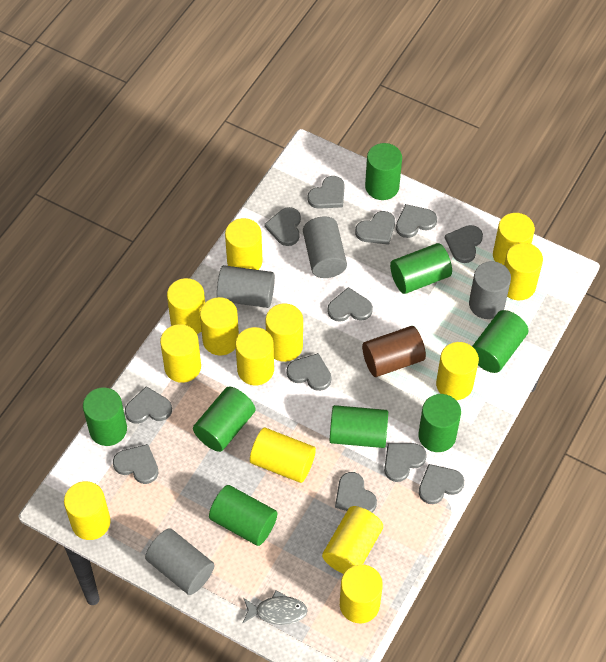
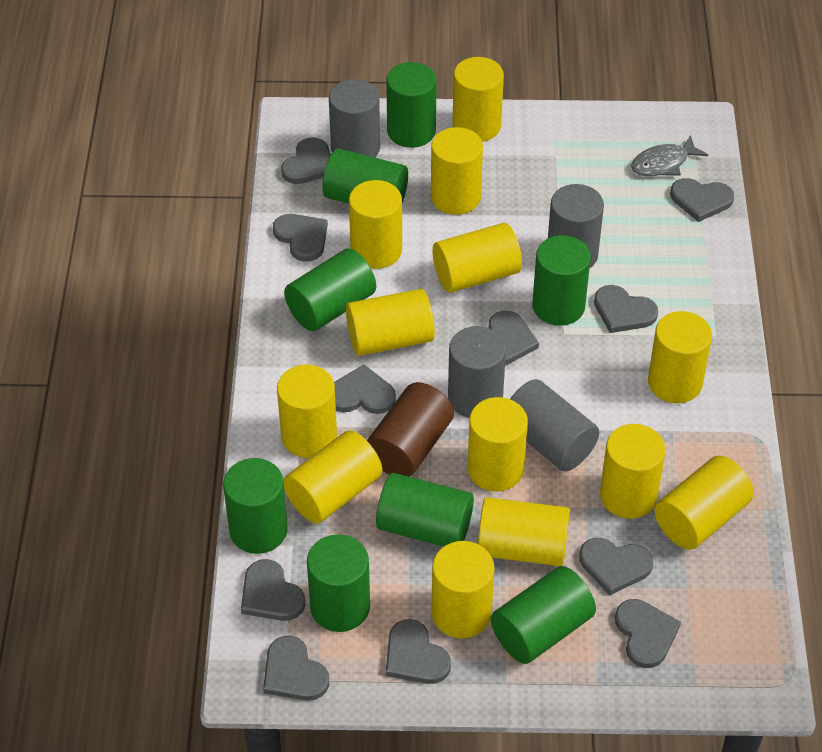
grey heart: 12 -> 11

